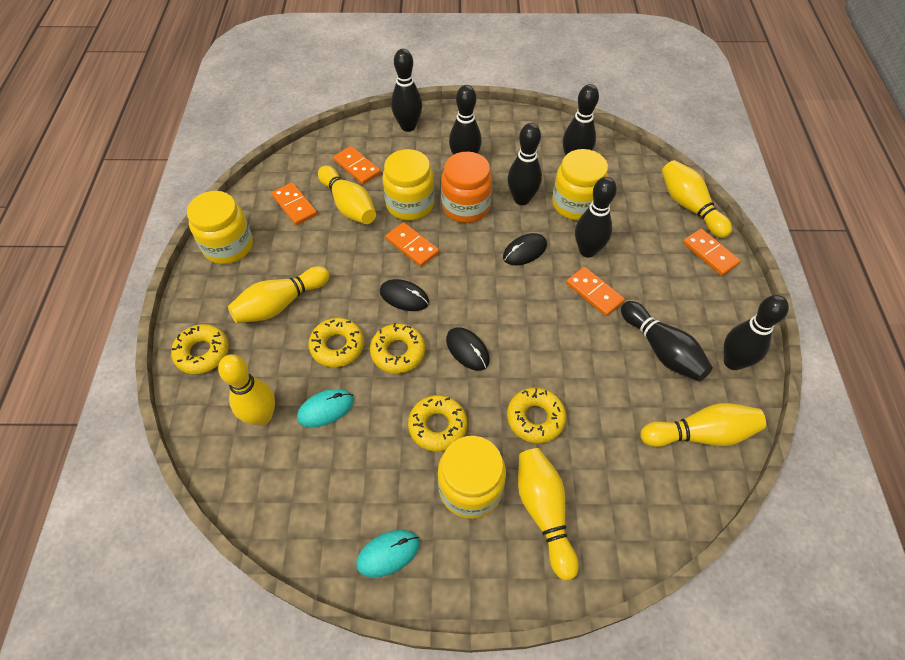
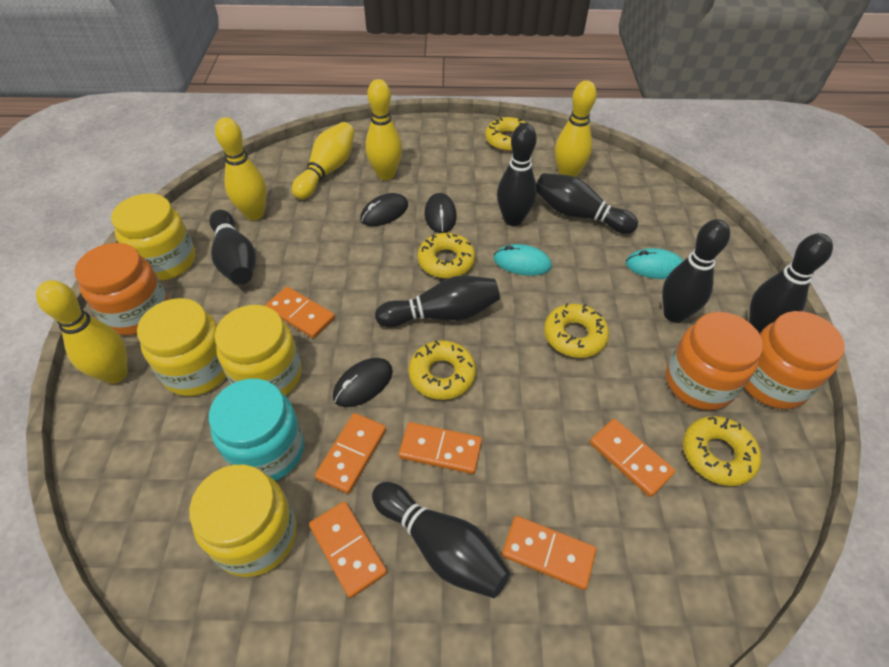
orange domino: 5 -> 6
orange jar: 1 -> 3
turquoise jar: 0 -> 1
yellow bowling pin: 6 -> 5

